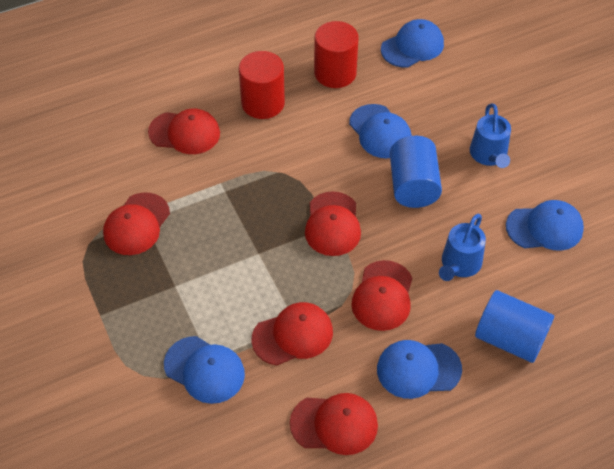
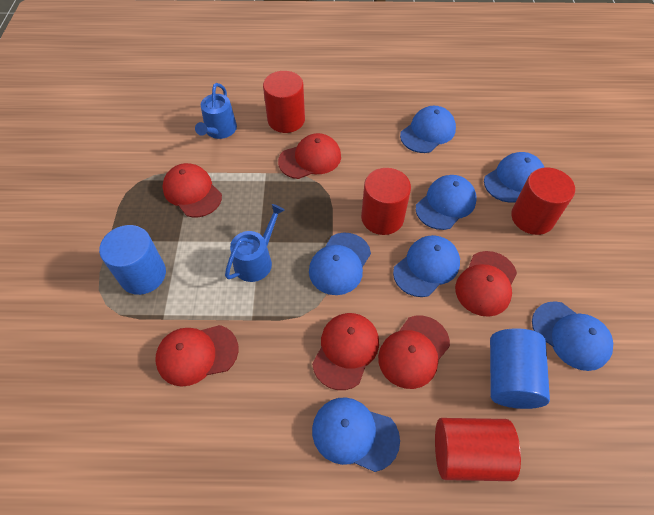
blue cap: 5 -> 7
red cylinder: 2 -> 4

